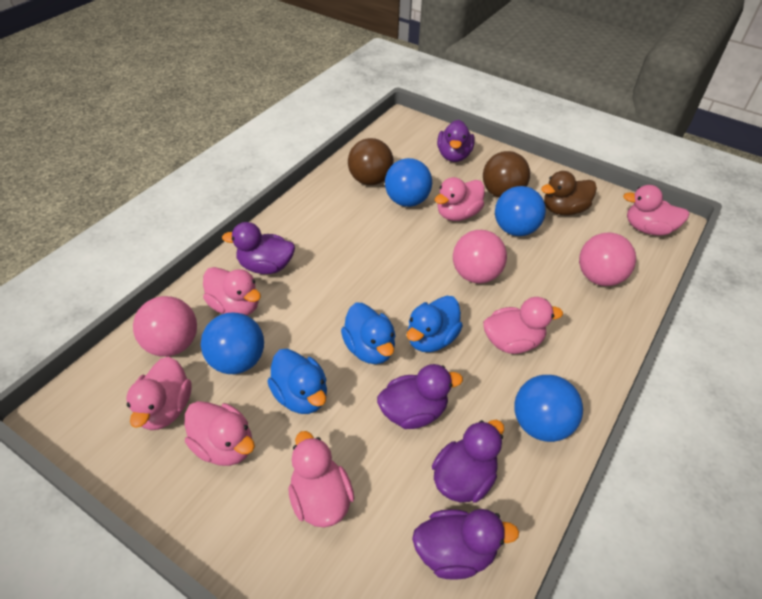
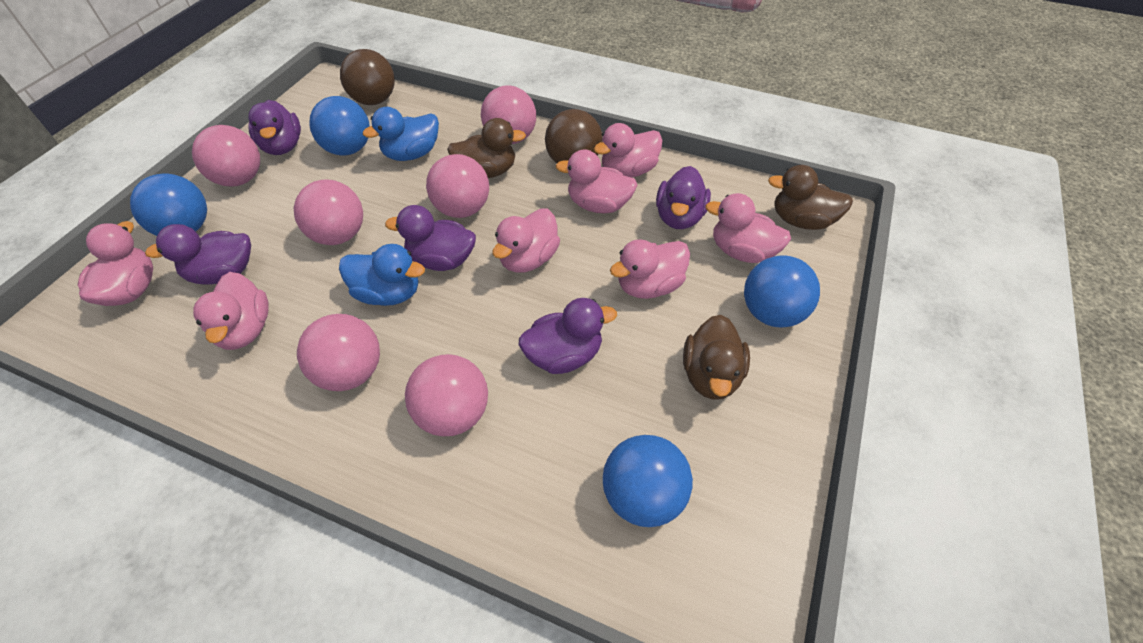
blue duck: 3 -> 2
brown duck: 1 -> 3
pink ball: 3 -> 6

